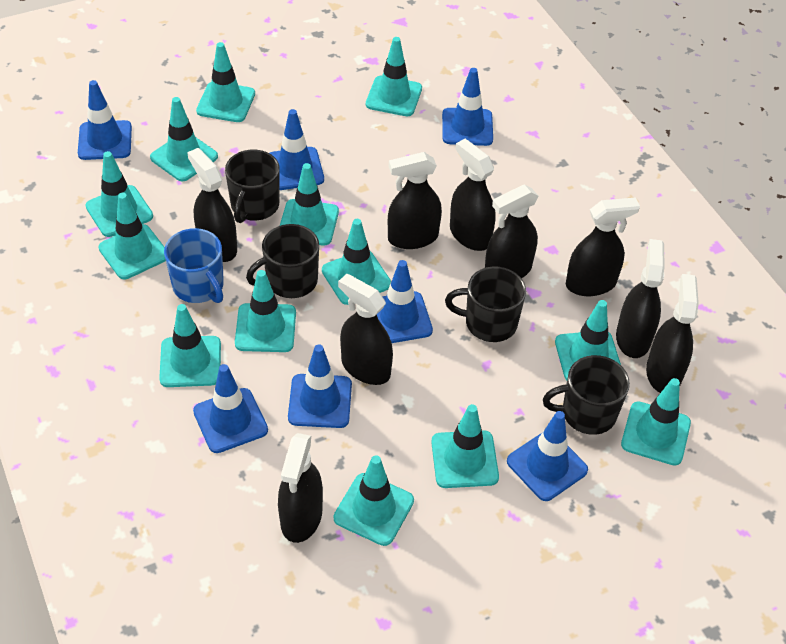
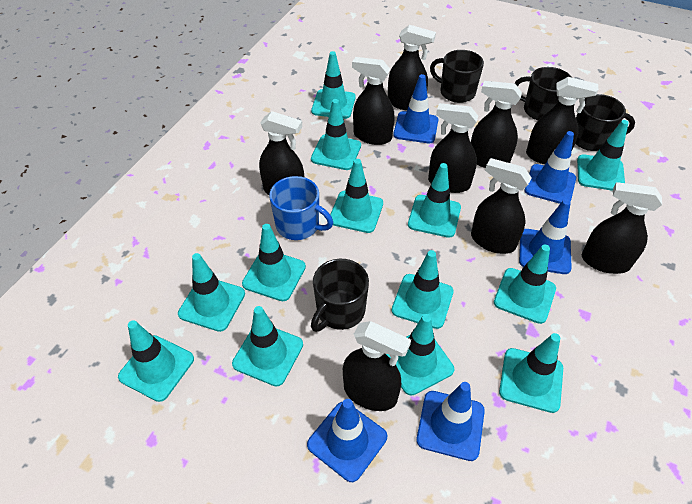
blue traffic cone: 7 -> 5

